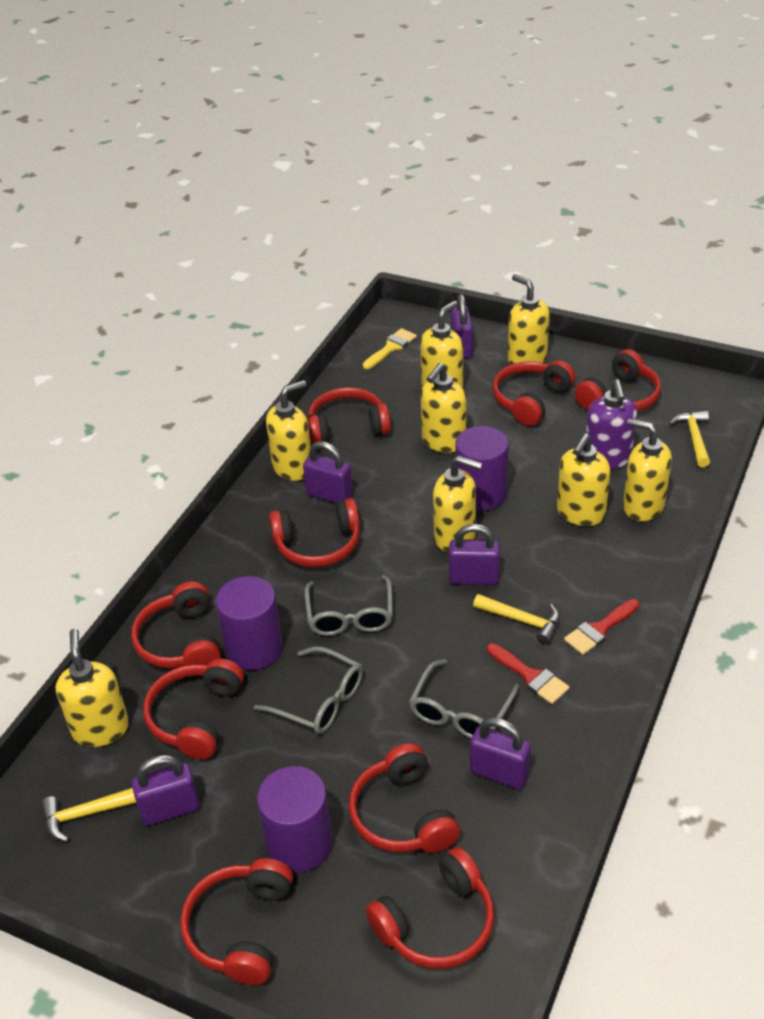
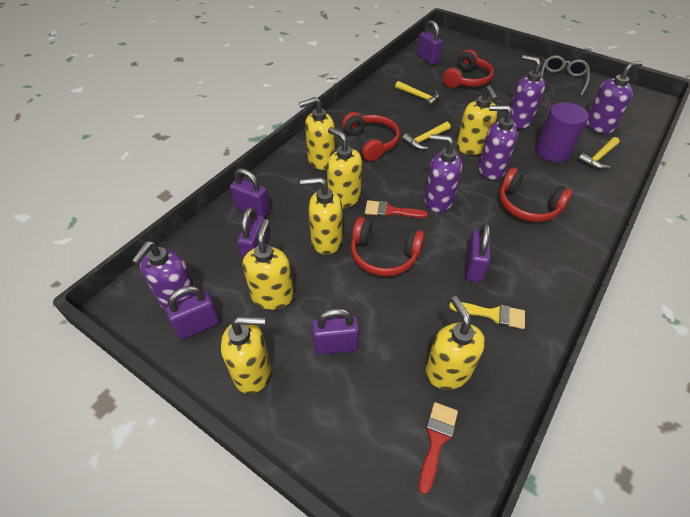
grey glasses: 3 -> 1
purple cylinder: 3 -> 1
purple padlock: 5 -> 6
purple soap dispenser: 1 -> 5
red headphones: 9 -> 4
yellow soap dispenser: 8 -> 7

